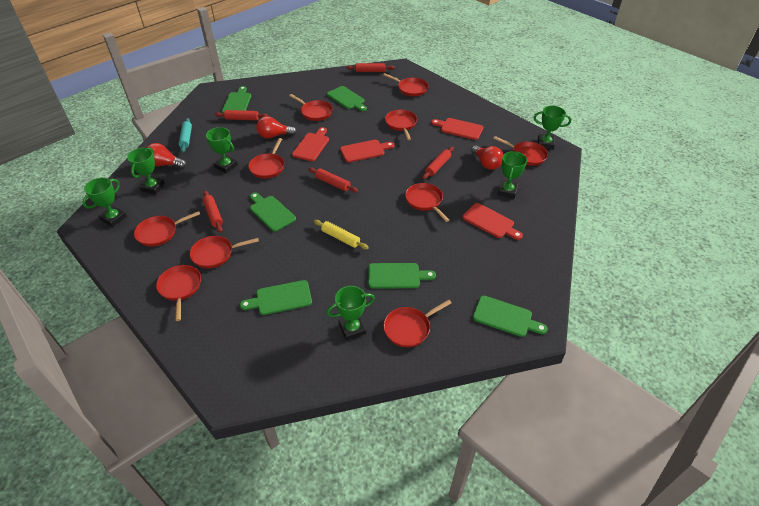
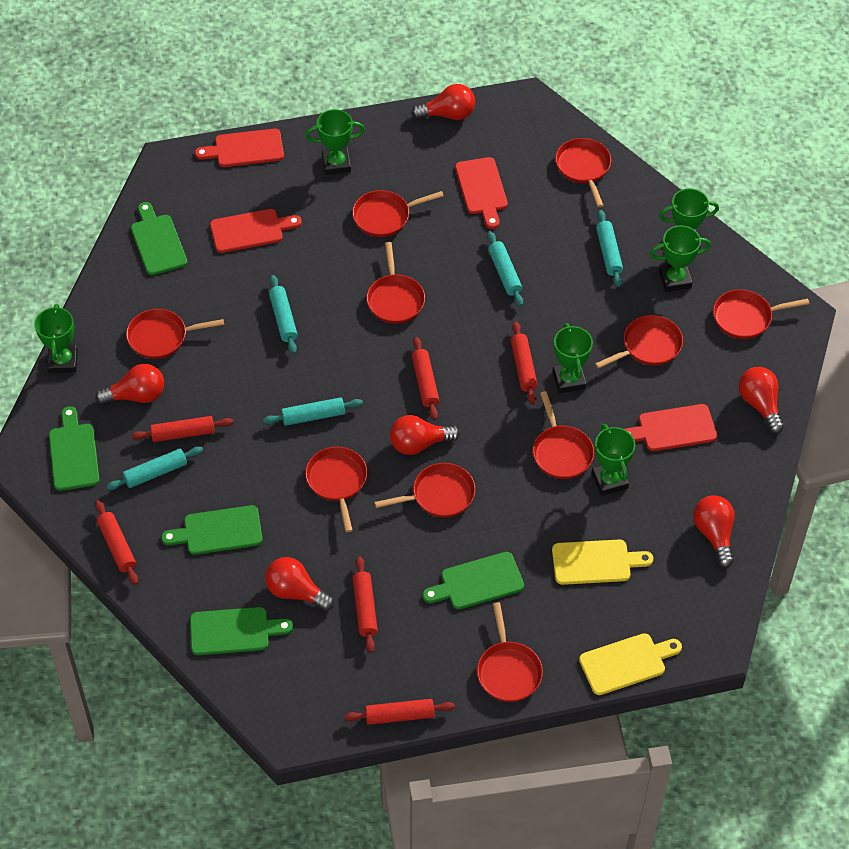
green cutting board: 6 -> 5
red light bulb: 3 -> 6
red rolling pin: 5 -> 6
turquoise rolling pin: 1 -> 5
yellow cutting board: 0 -> 2
yellow rolling pin: 1 -> 0

